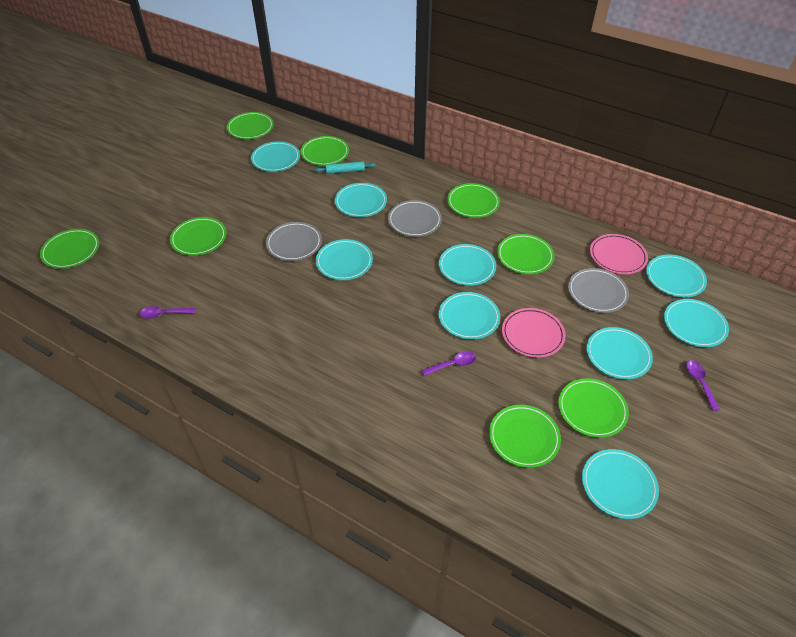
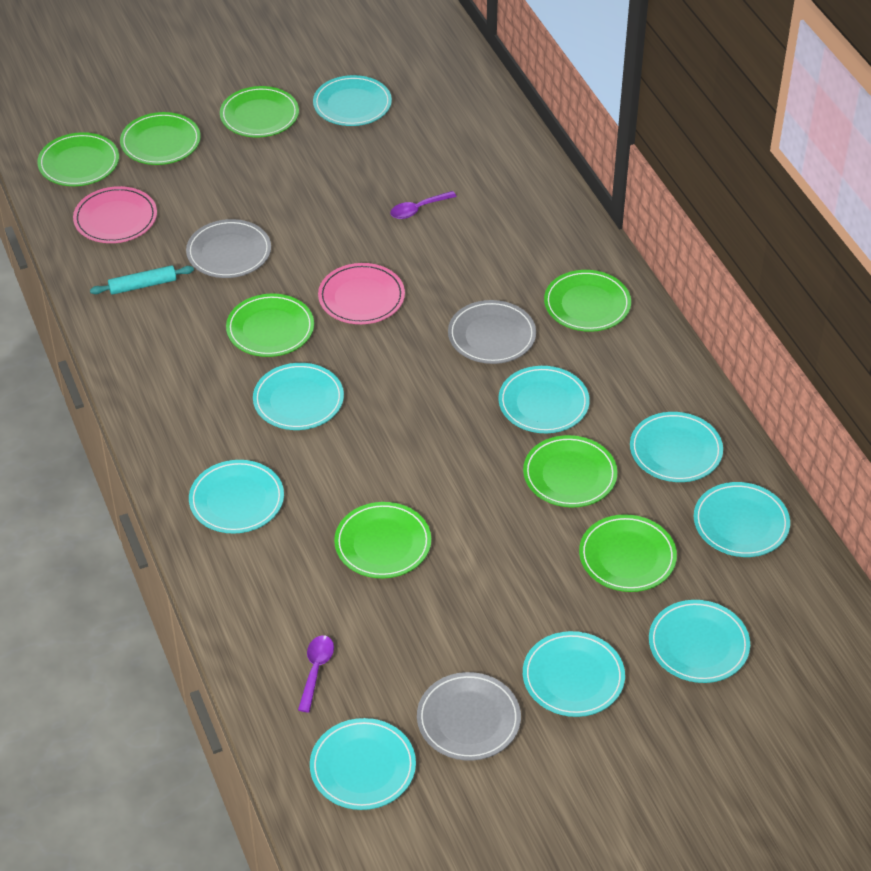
purple spoon: 3 -> 2

